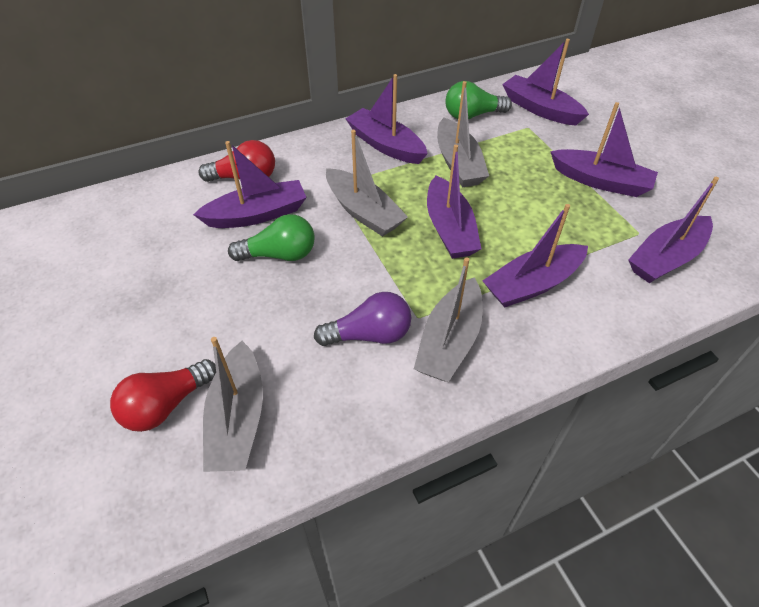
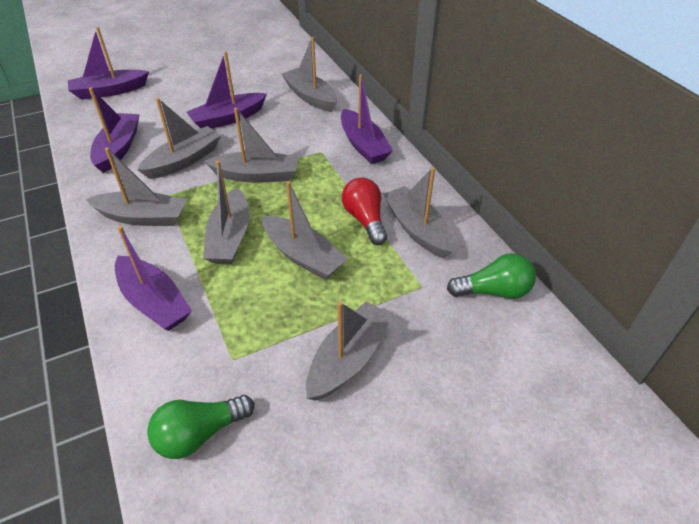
grey boat: 4 -> 8
purple boat: 7 -> 5
purple light bulb: 1 -> 0
red light bulb: 2 -> 1

